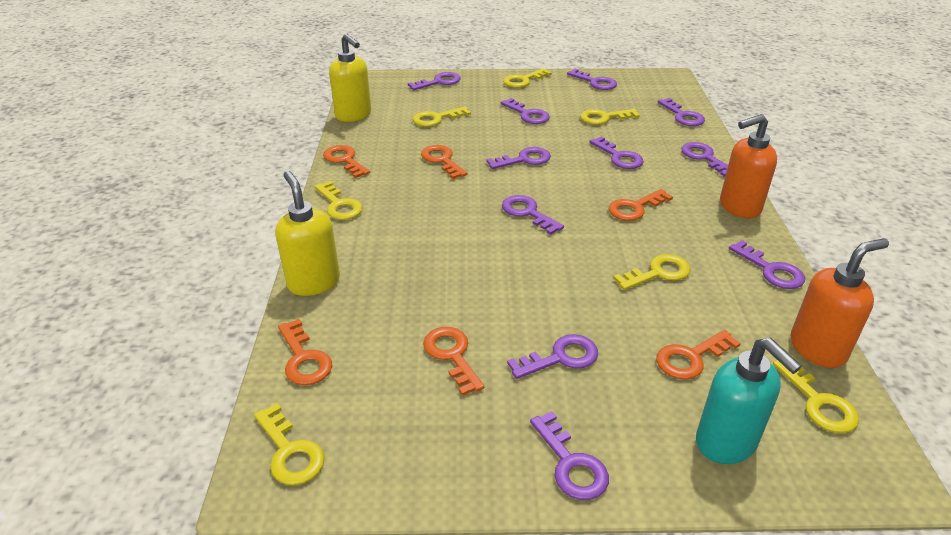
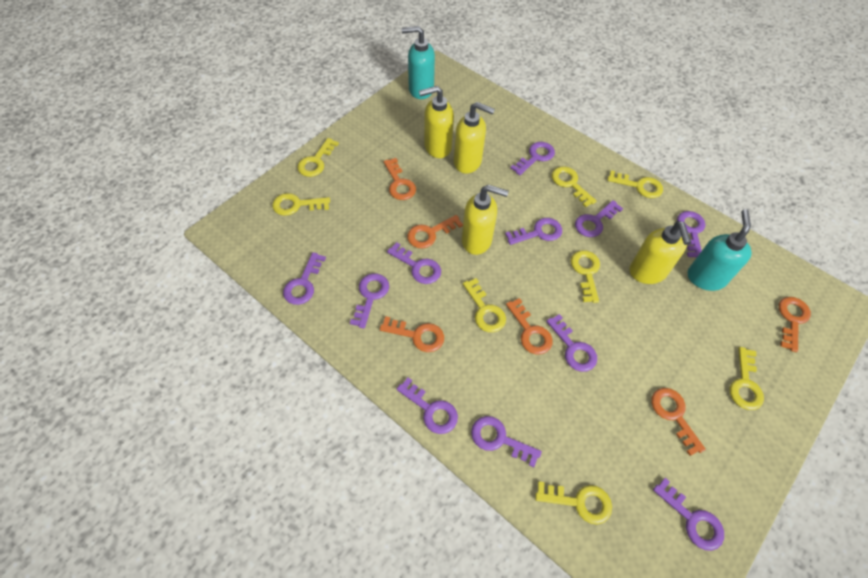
orange soap dispenser: 2 -> 0
turquoise soap dispenser: 1 -> 2
yellow key: 7 -> 8
yellow soap dispenser: 2 -> 4

